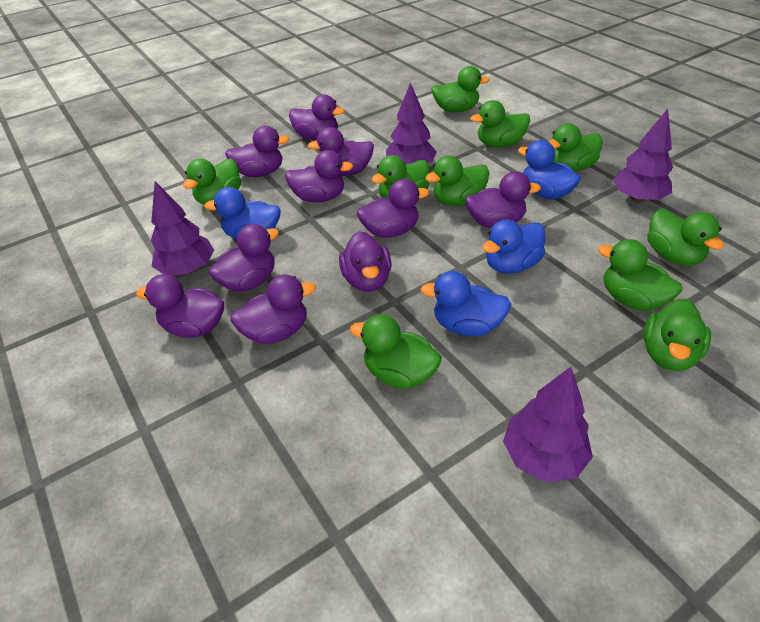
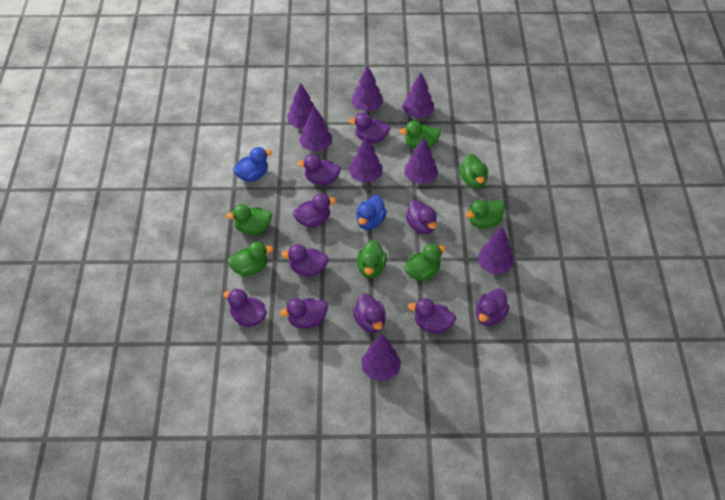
blue duck: 4 -> 2
green duck: 10 -> 7
purple tree: 4 -> 8

